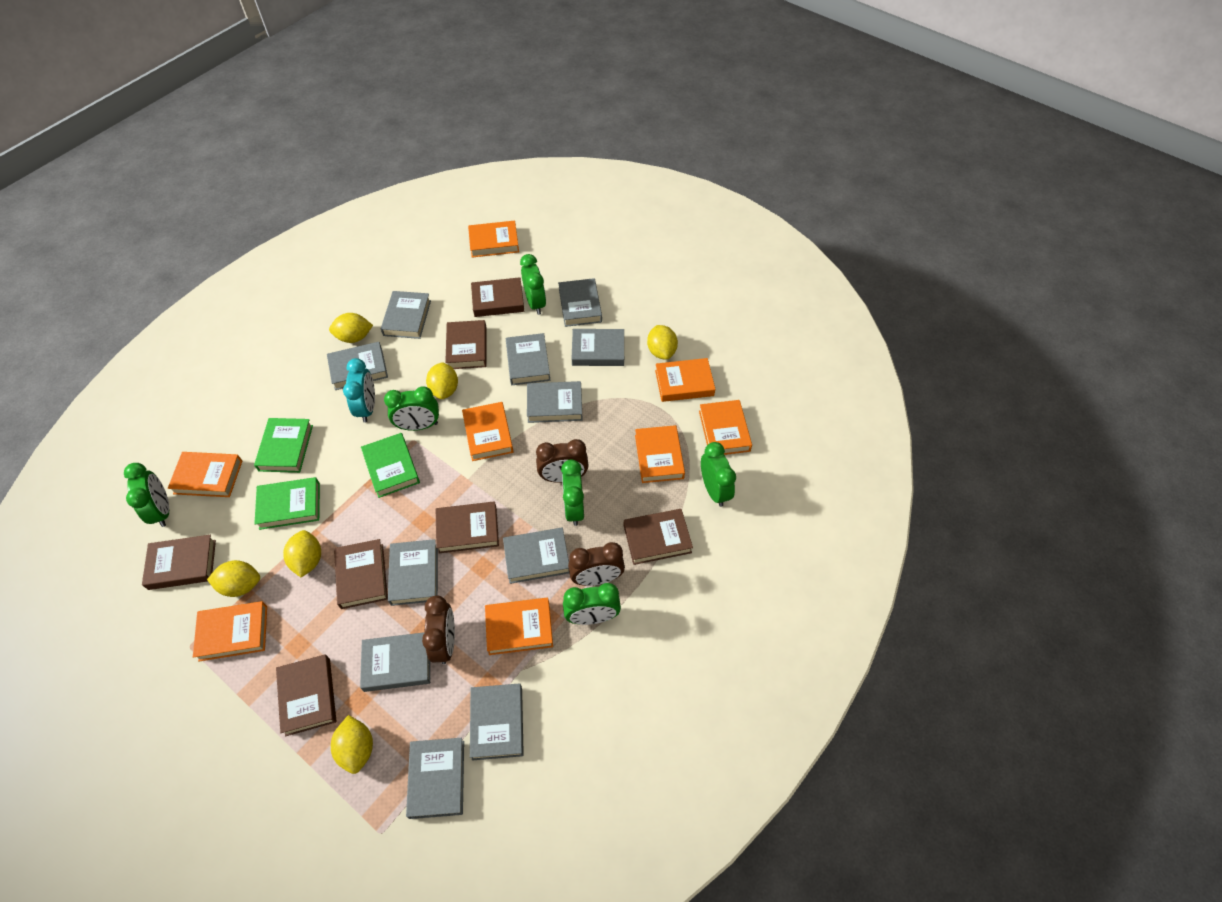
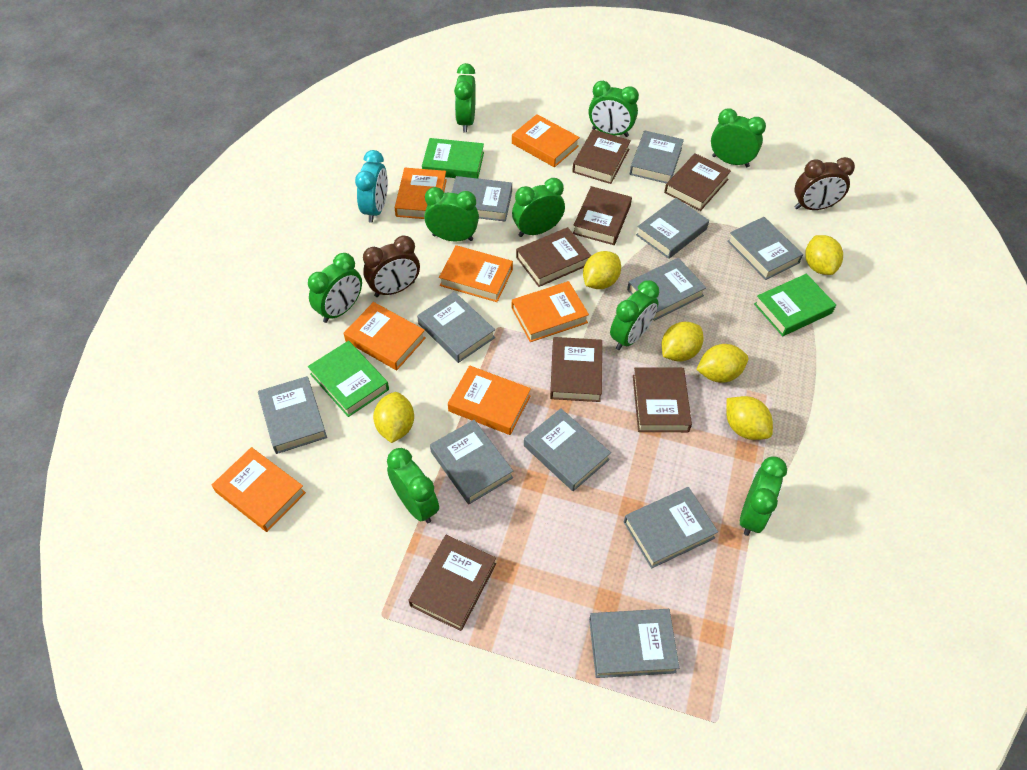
brown clock: 3 -> 2
green clock: 6 -> 9
orange book: 8 -> 7

